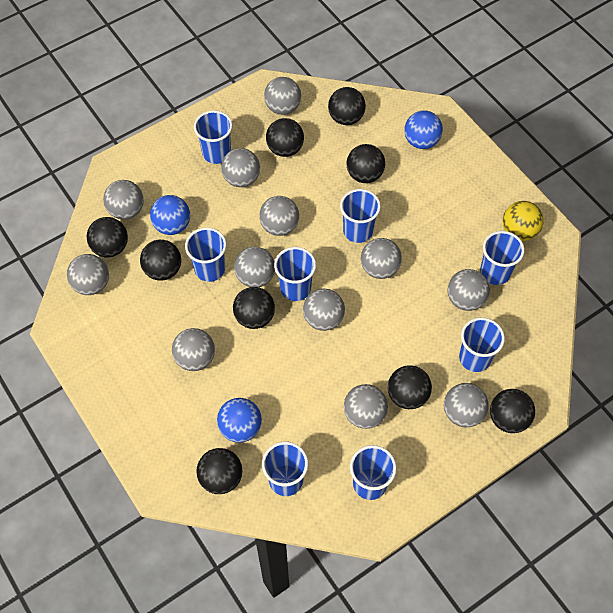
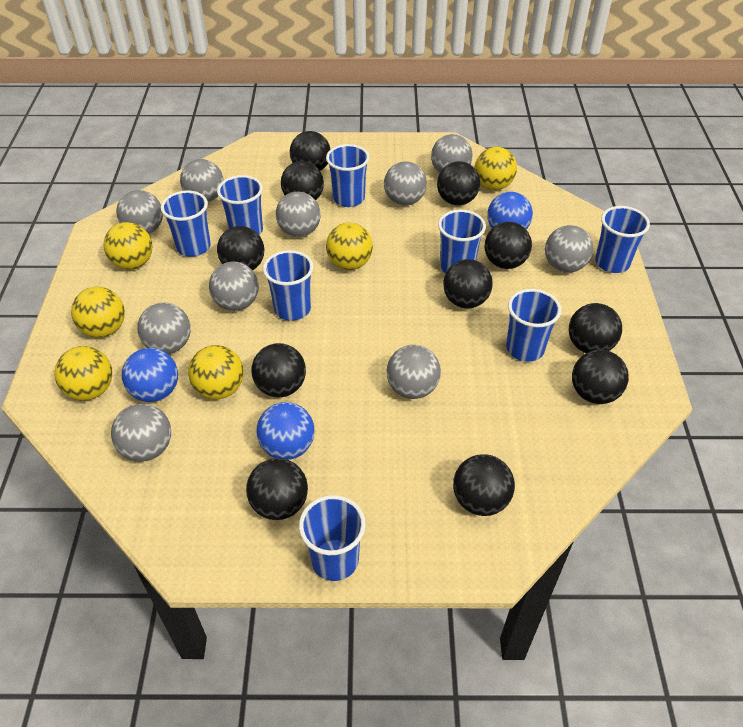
black ball: 9 -> 11
grey ball: 12 -> 10
yellow ball: 1 -> 6

